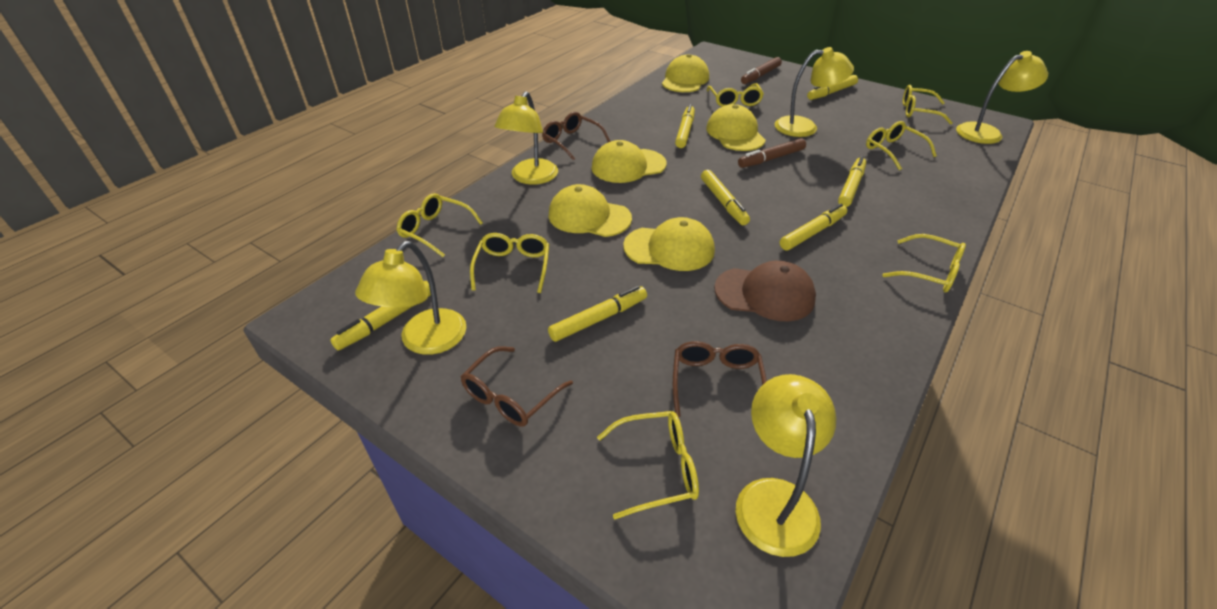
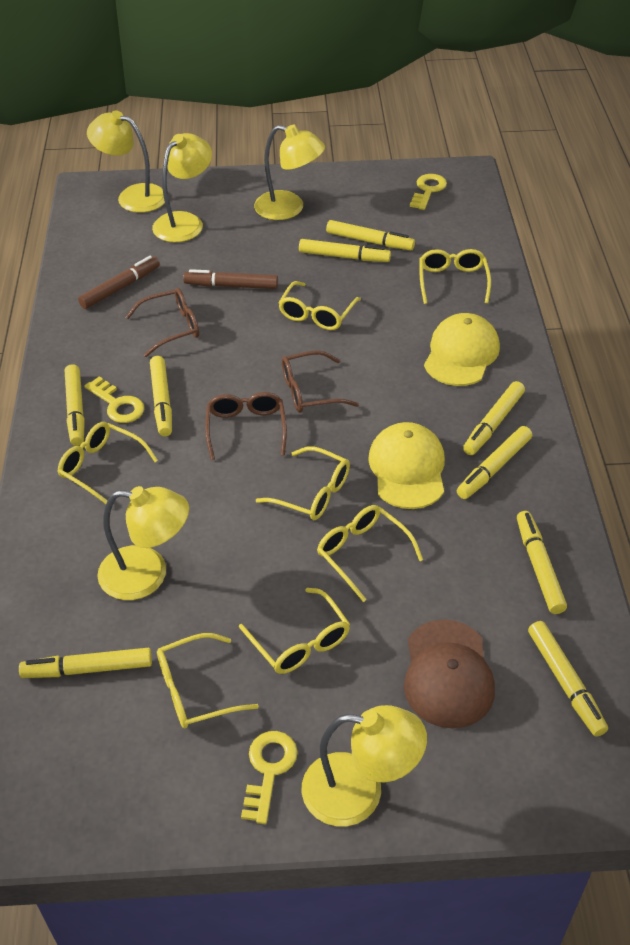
yellow cap: 5 -> 2
yellow key: 0 -> 3
yellow marker: 7 -> 9

